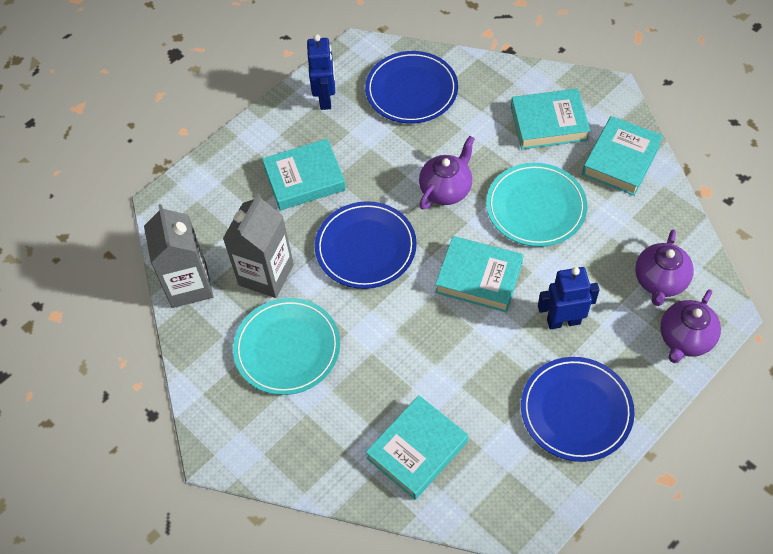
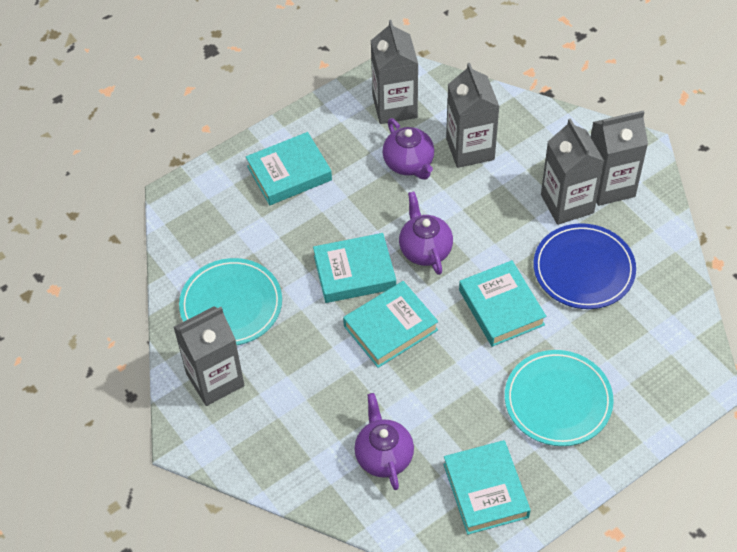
blue plate: 3 -> 1
blue robot: 2 -> 0
grey carton: 2 -> 5

